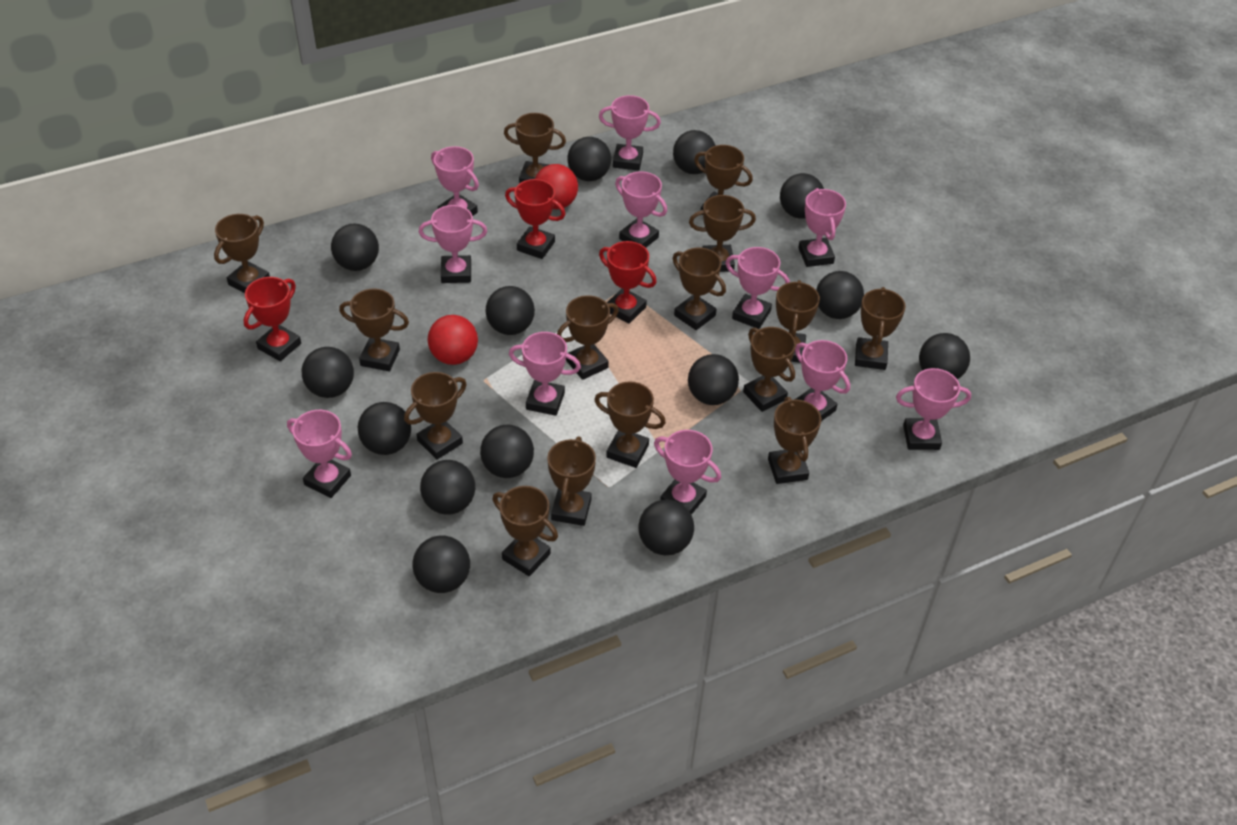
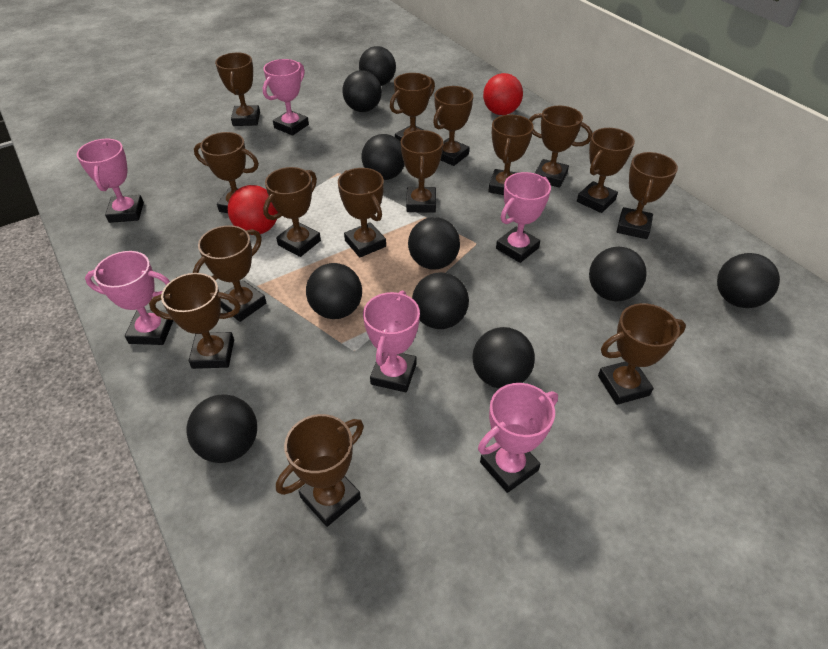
black ball: 14 -> 10
pink trophy: 11 -> 6
red trophy: 3 -> 0

